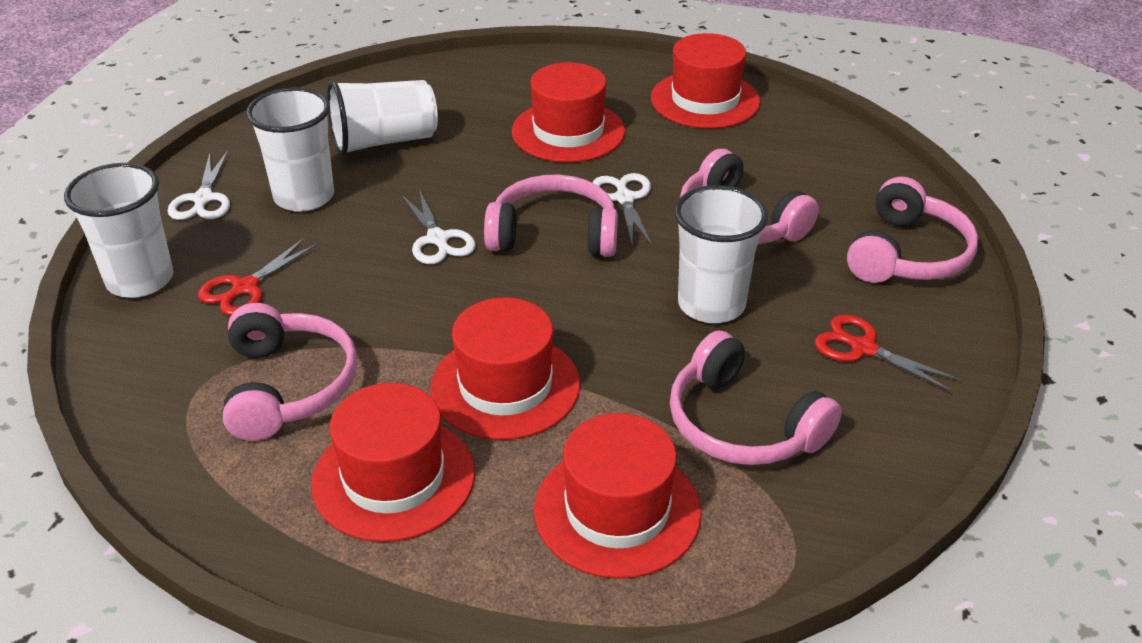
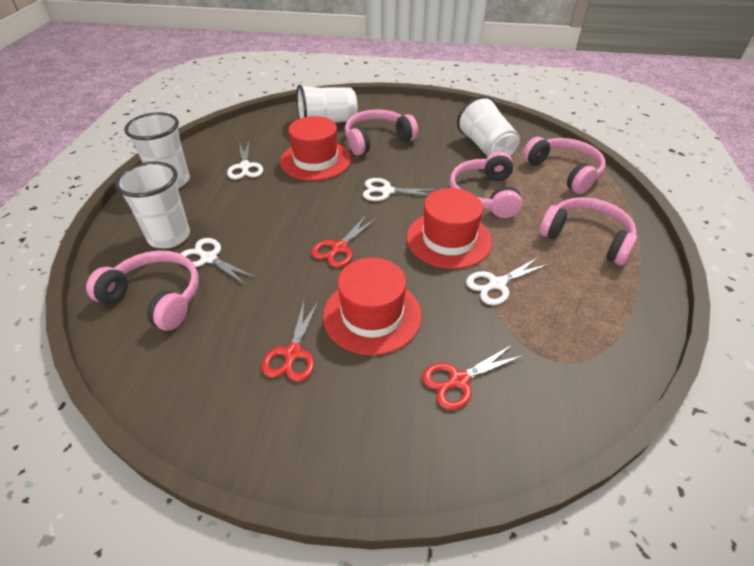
red hat: 5 -> 3
red scissors: 2 -> 3
white scissors: 3 -> 4

